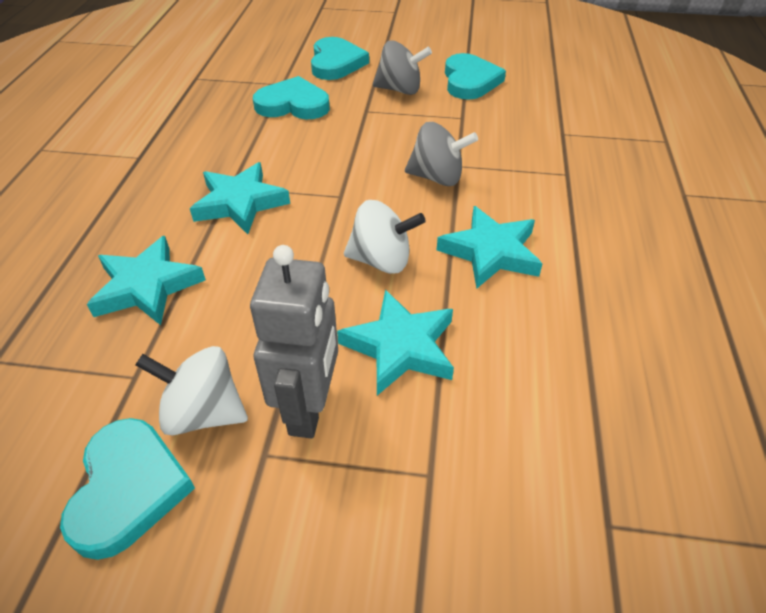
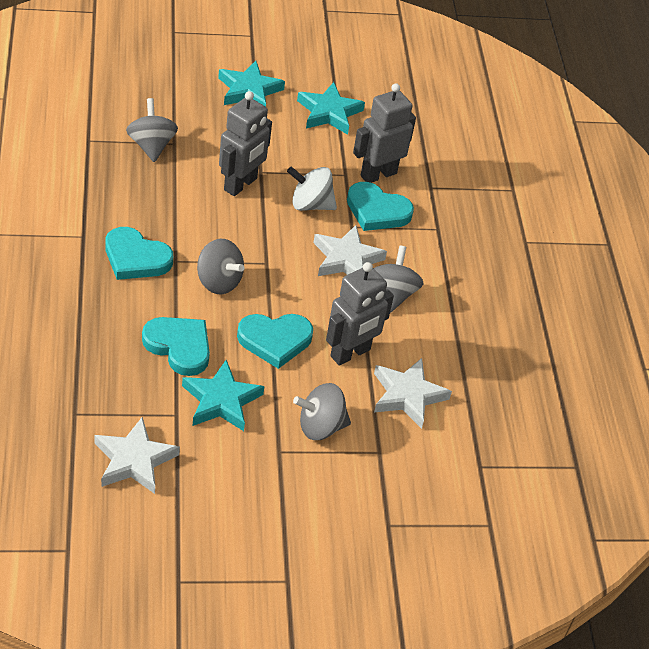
grey robot: 1 -> 3
grey spinning top: 2 -> 4
turquoise star: 4 -> 3
white spinning top: 2 -> 1
white star: 0 -> 3

